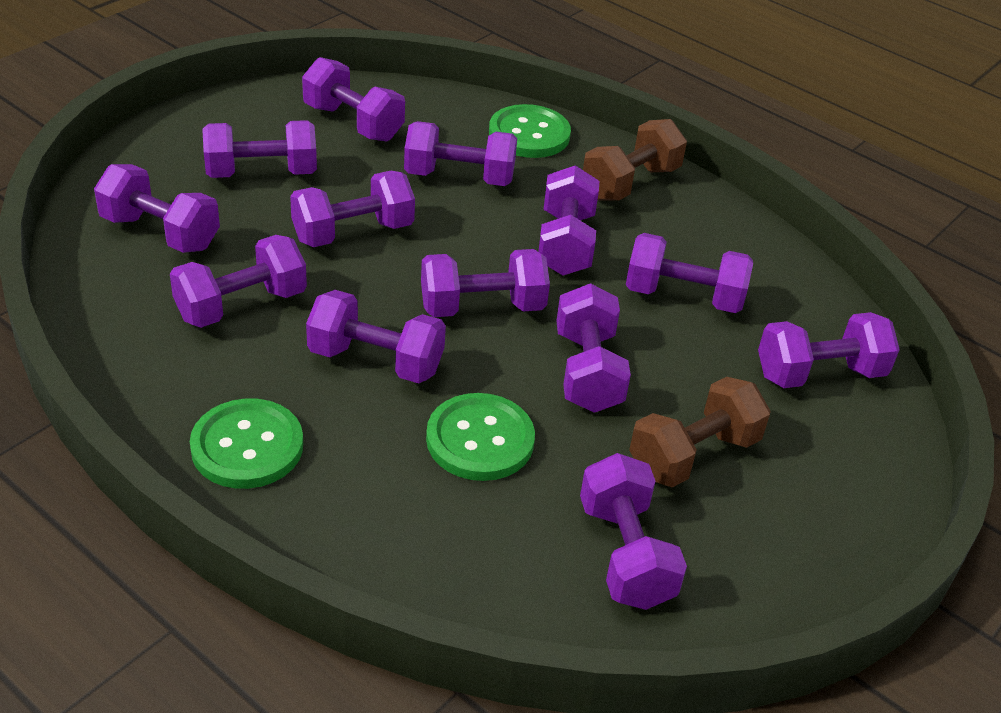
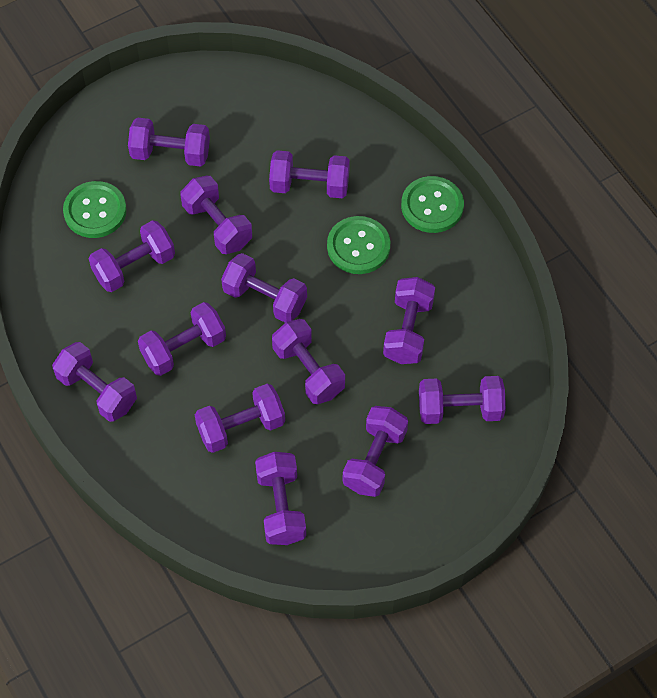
brown dumbbell: 2 -> 0

